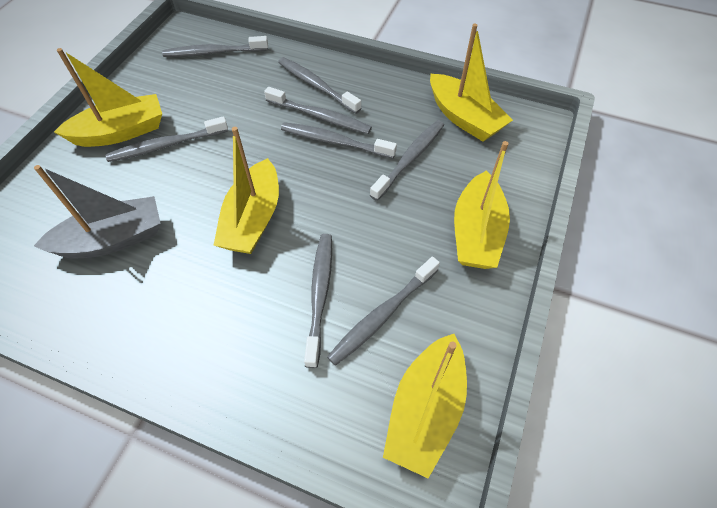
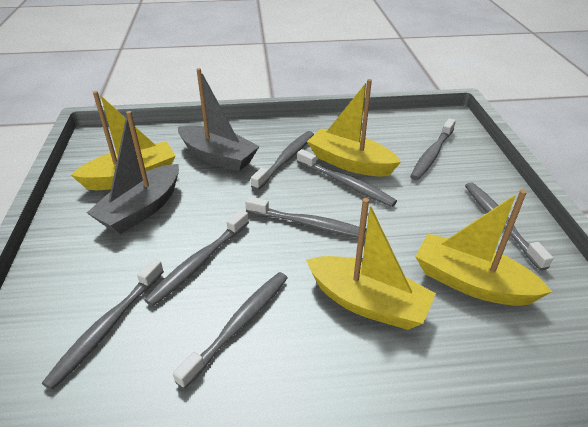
grey boat: 1 -> 2
yellow boat: 5 -> 4

